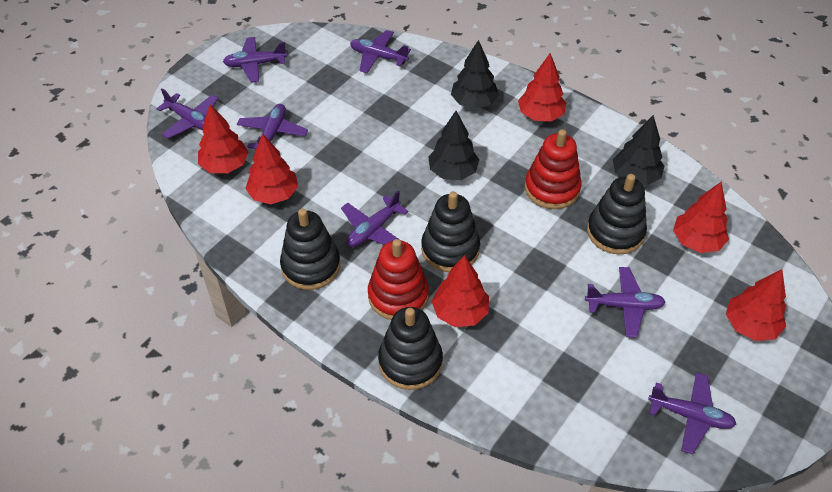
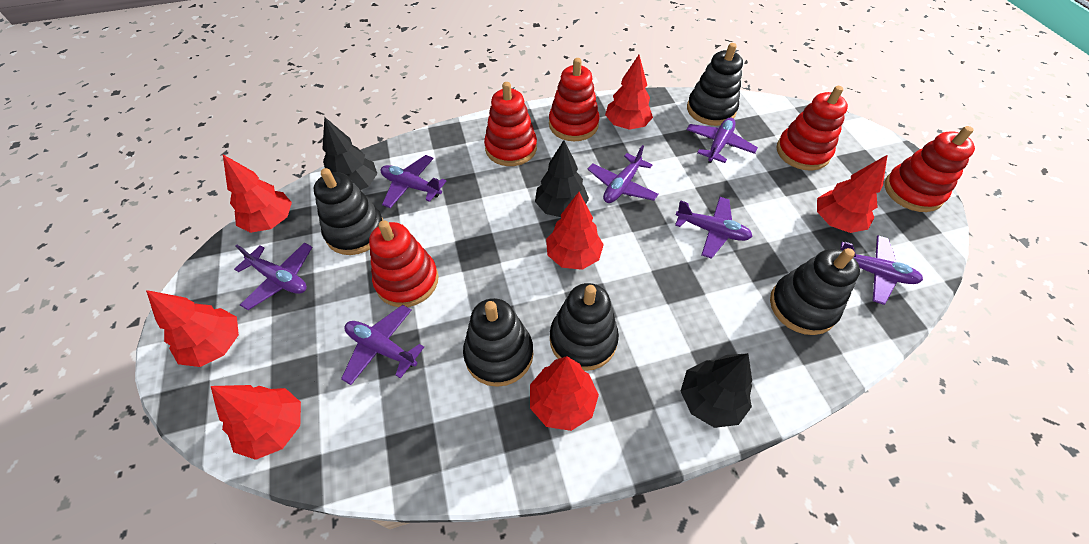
black stacking toy: 4 -> 5
red stacking toy: 2 -> 5
red tree: 6 -> 7

